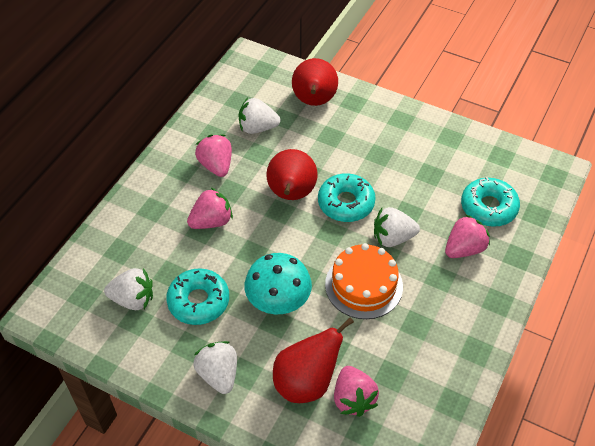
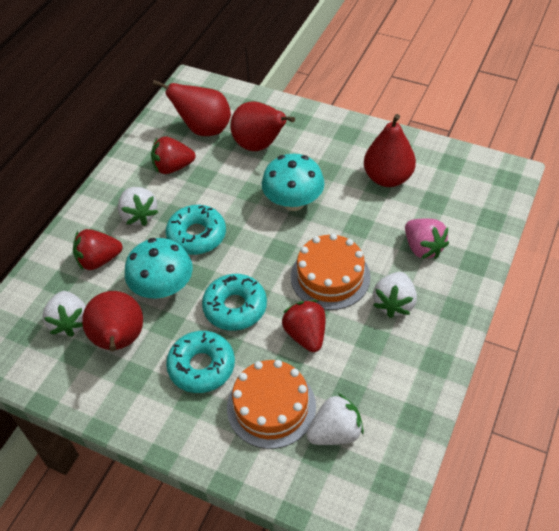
orange cake: 1 -> 2
pink strawberry: 4 -> 1
red pear: 3 -> 4
red strawberry: 0 -> 3
turquoise mushroom: 1 -> 2

